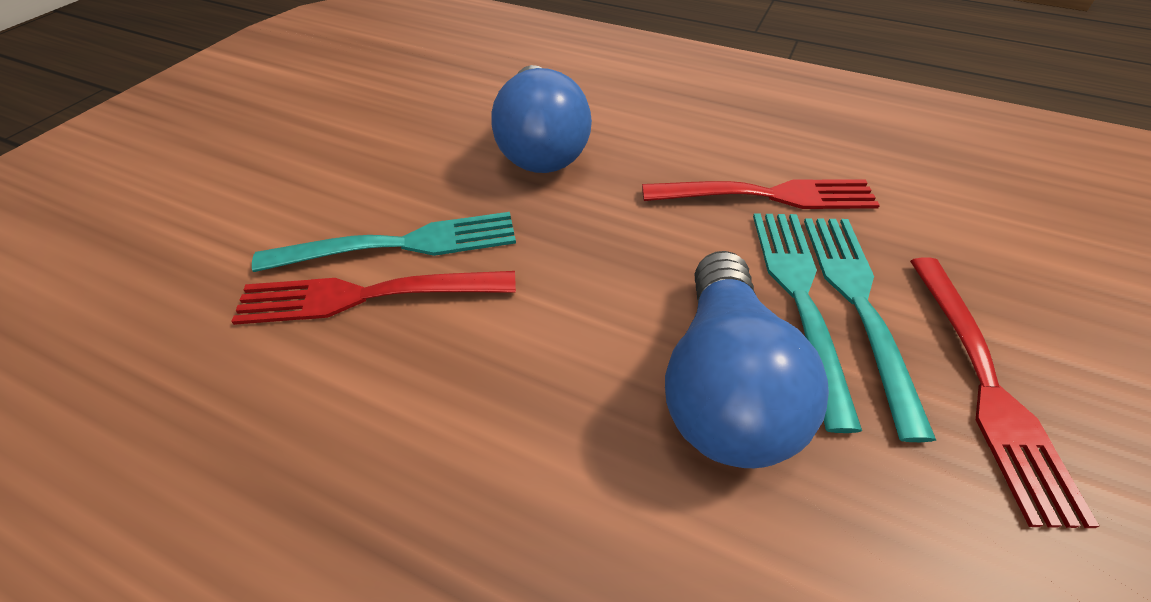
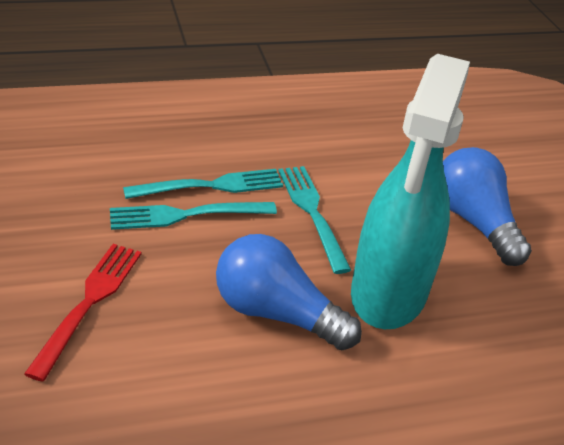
red fork: 3 -> 1
turquoise spray bottle: 0 -> 1

